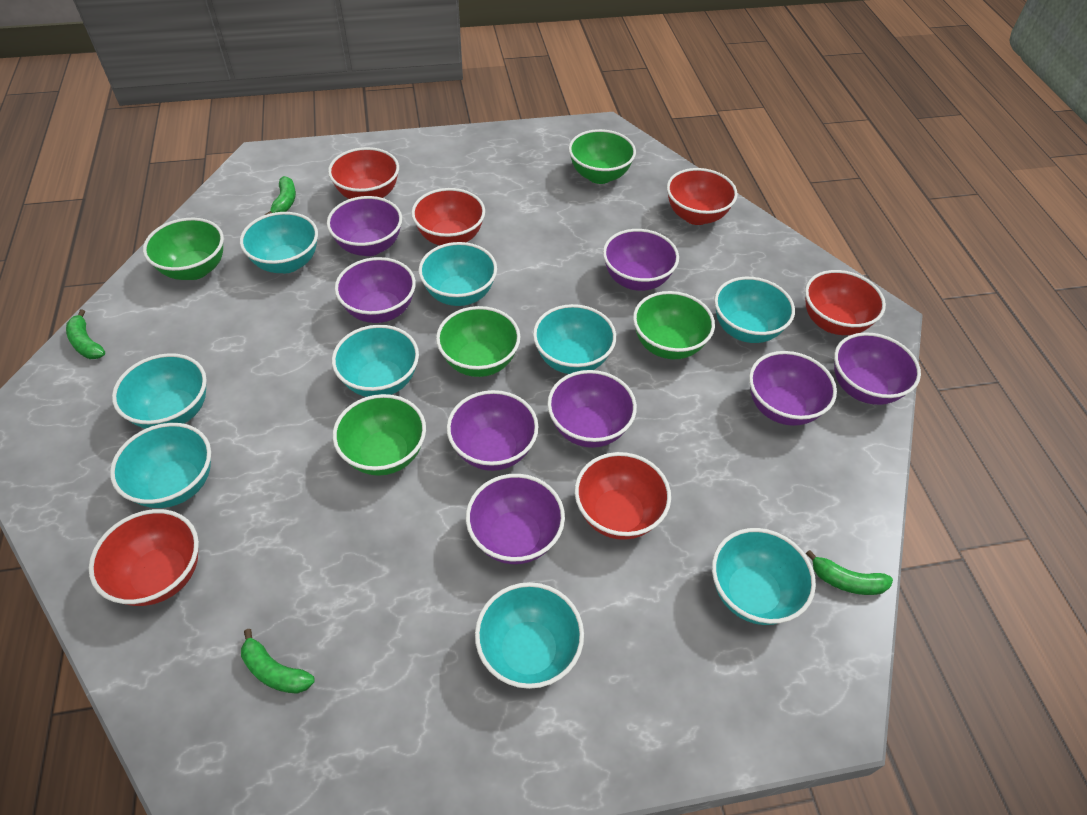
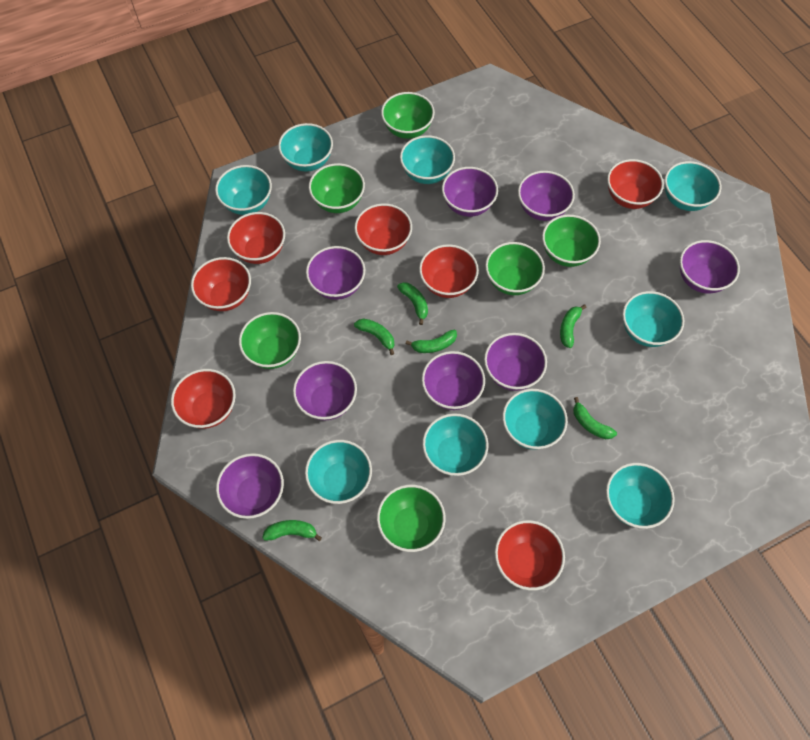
green banana: 4 -> 6
green bowl: 5 -> 6
red bowl: 6 -> 7

